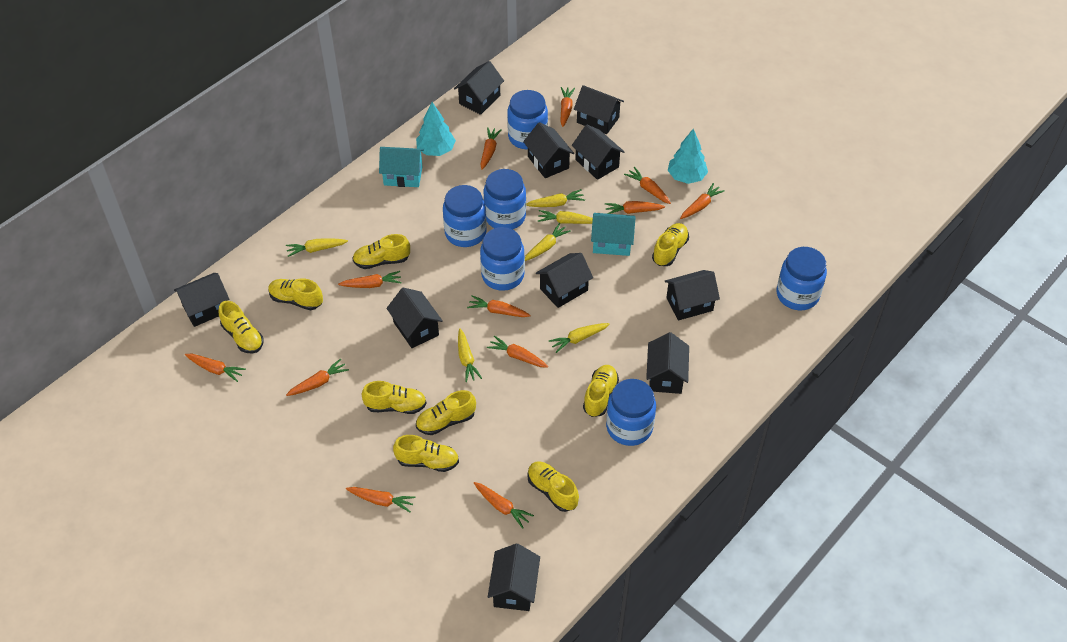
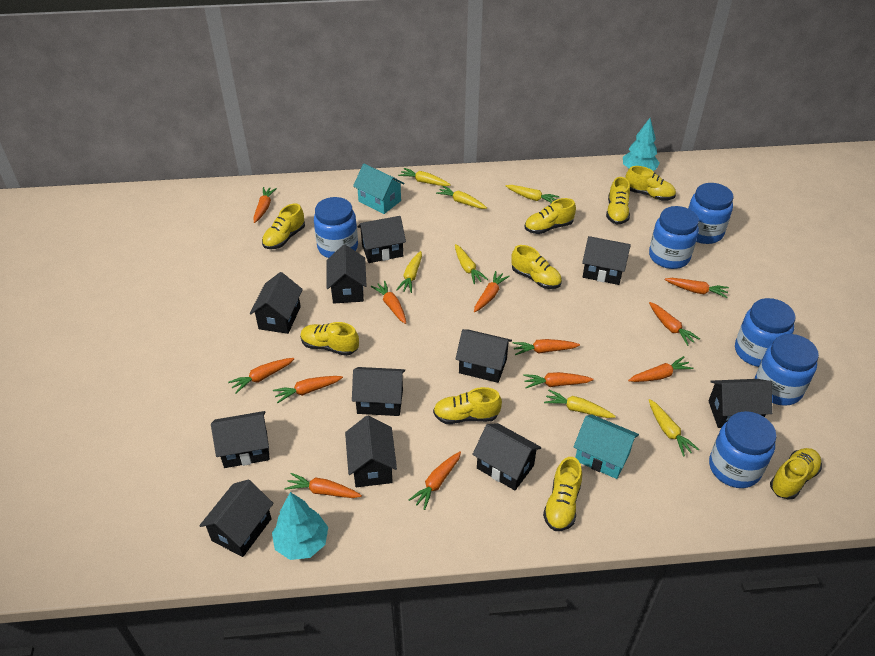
black house: 10 -> 11
yellow carrot: 6 -> 7

